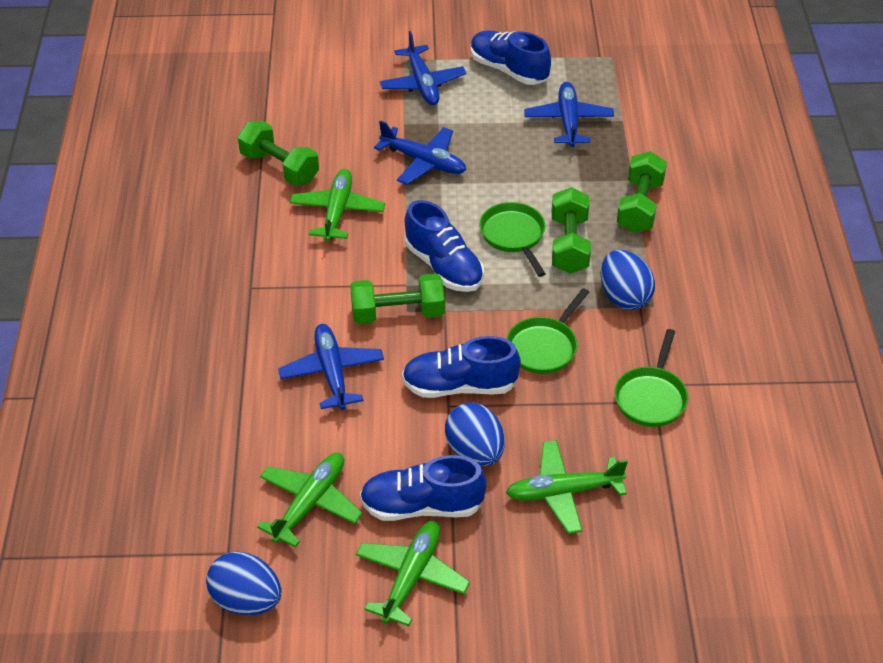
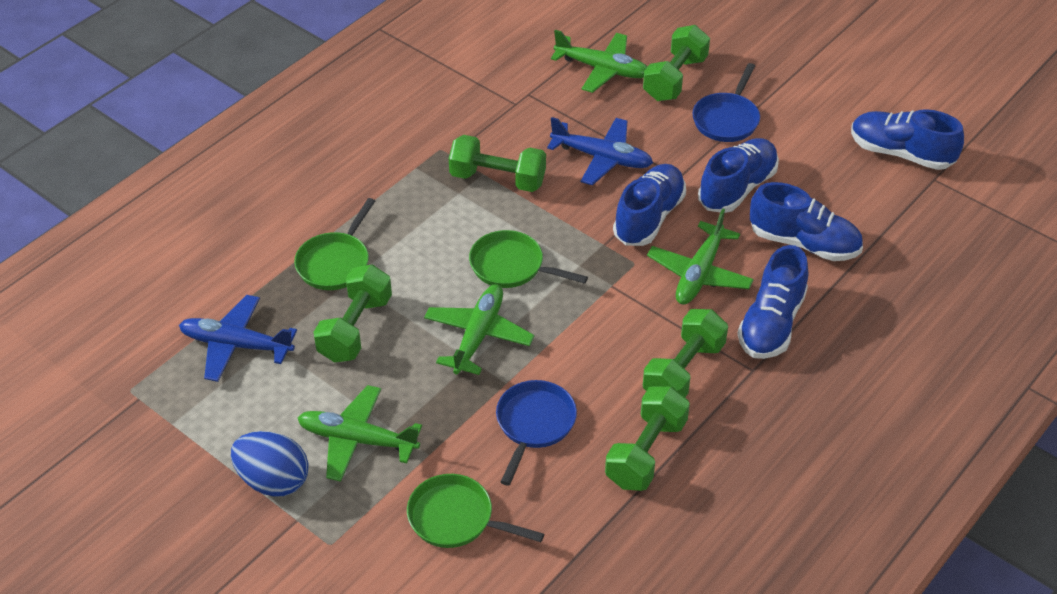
blue egg: 3 -> 1
blue pan: 0 -> 2
blue plane: 4 -> 2
blue shoe: 4 -> 5
green dumbbell: 4 -> 5

